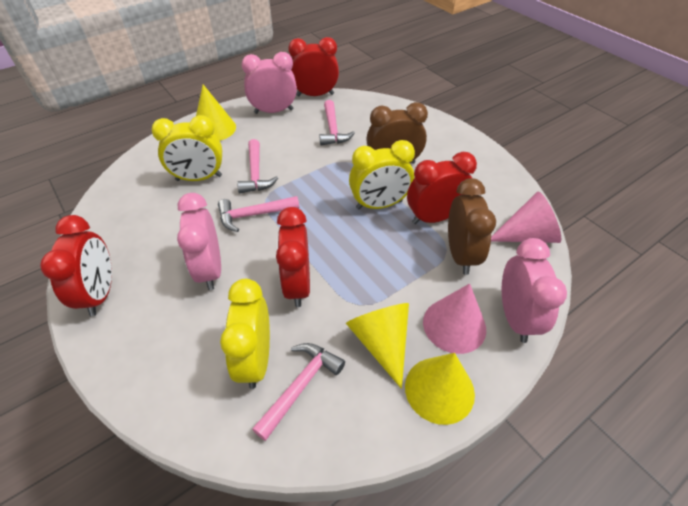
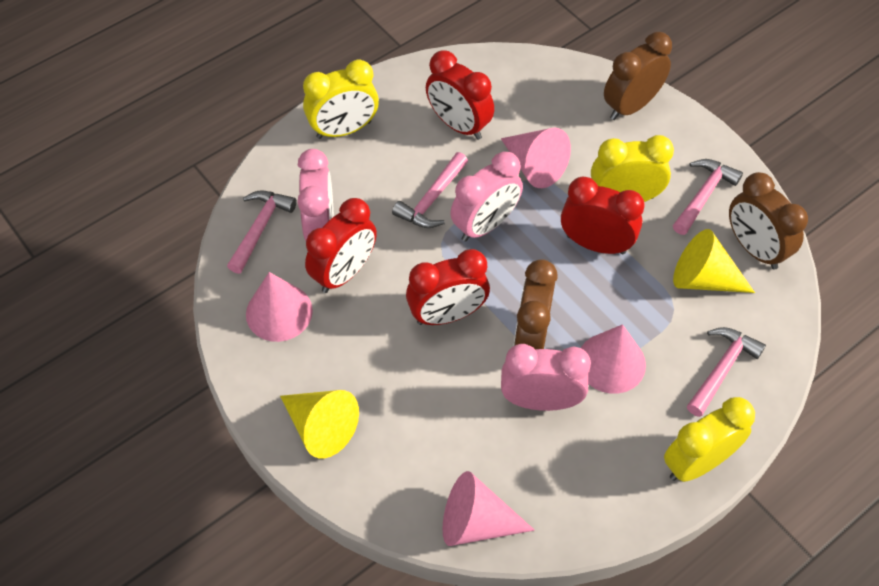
brown clock: 2 -> 3
pink cone: 2 -> 4
yellow cone: 3 -> 2

